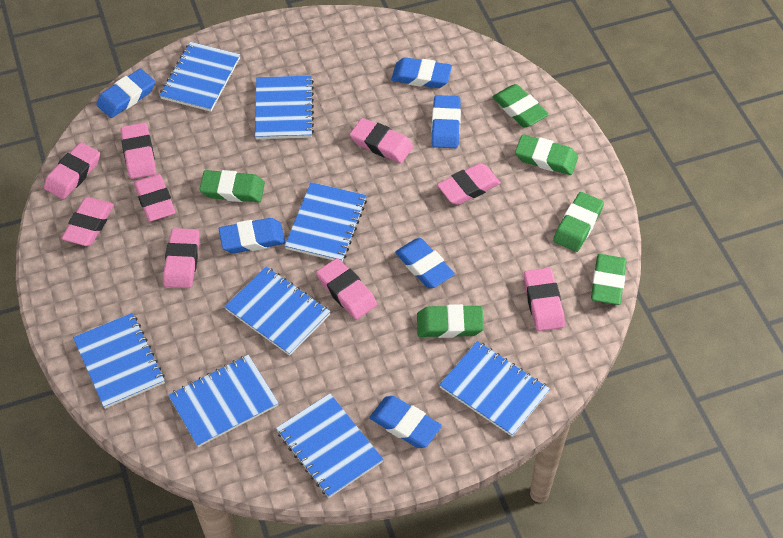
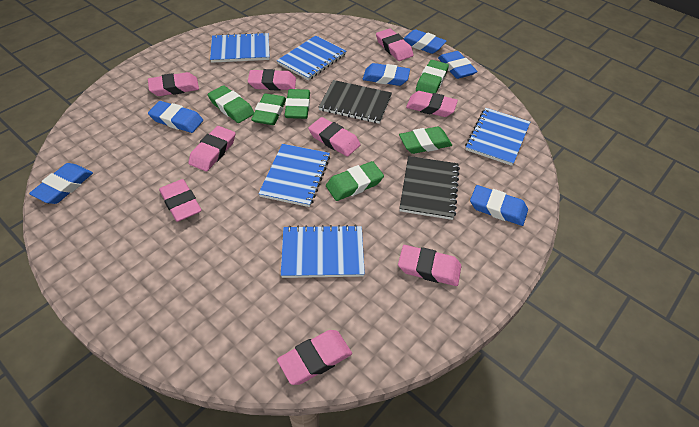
black notebook: 0 -> 2
blue notebook: 8 -> 5

